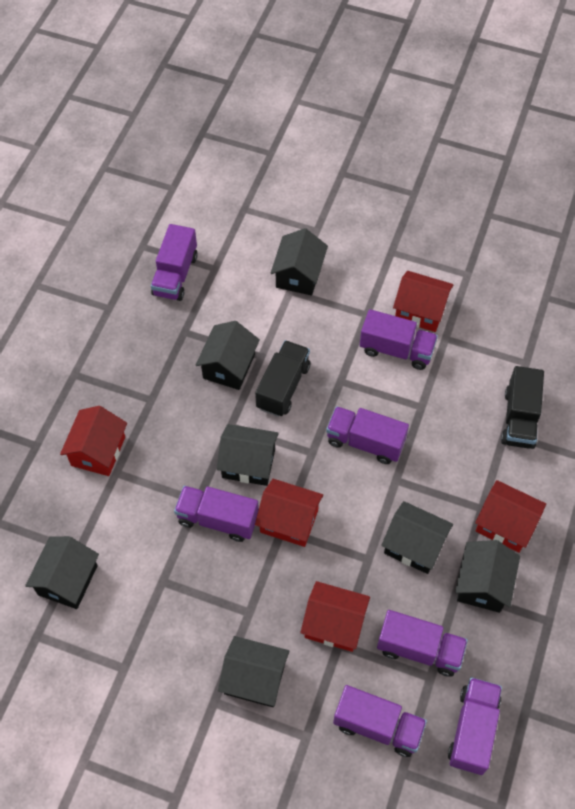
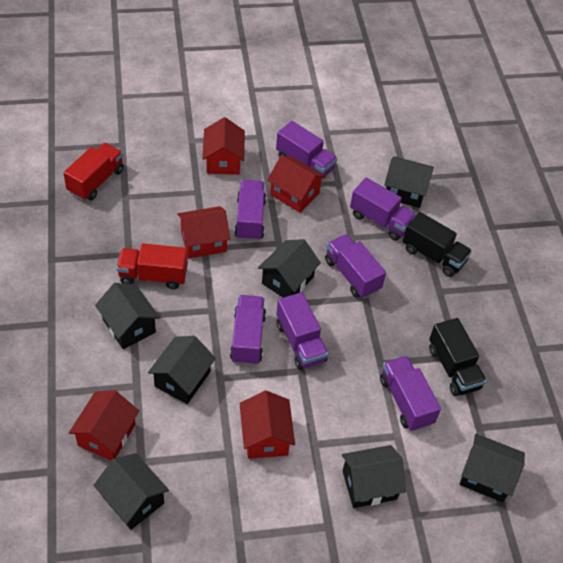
red truck: 0 -> 2

